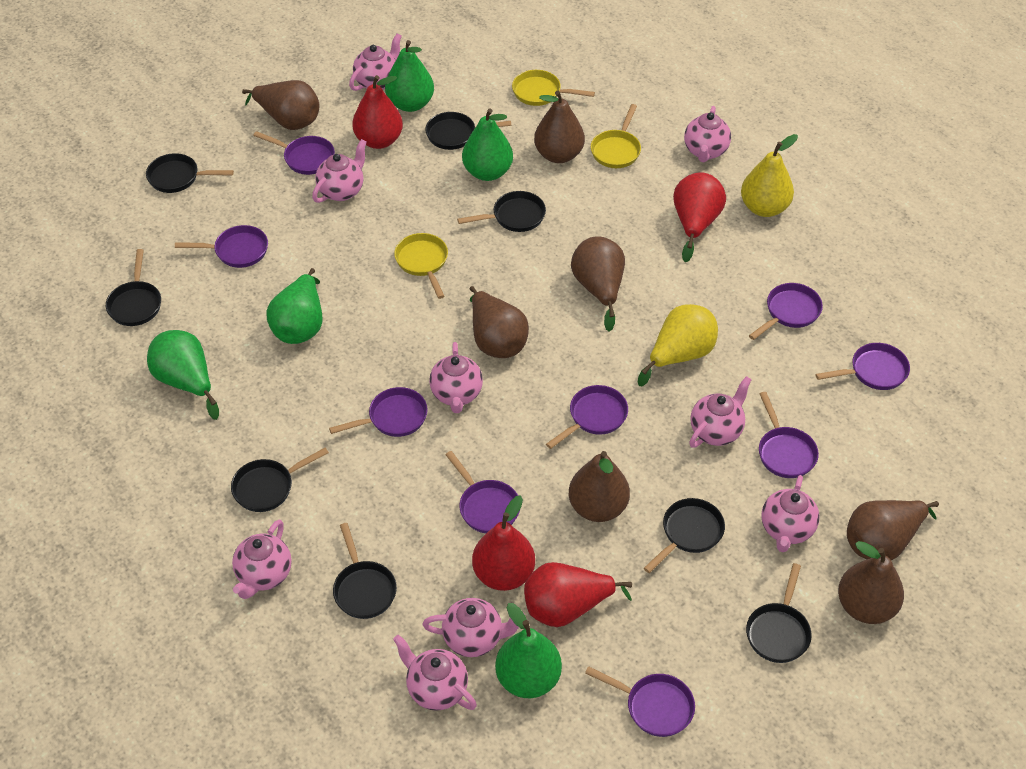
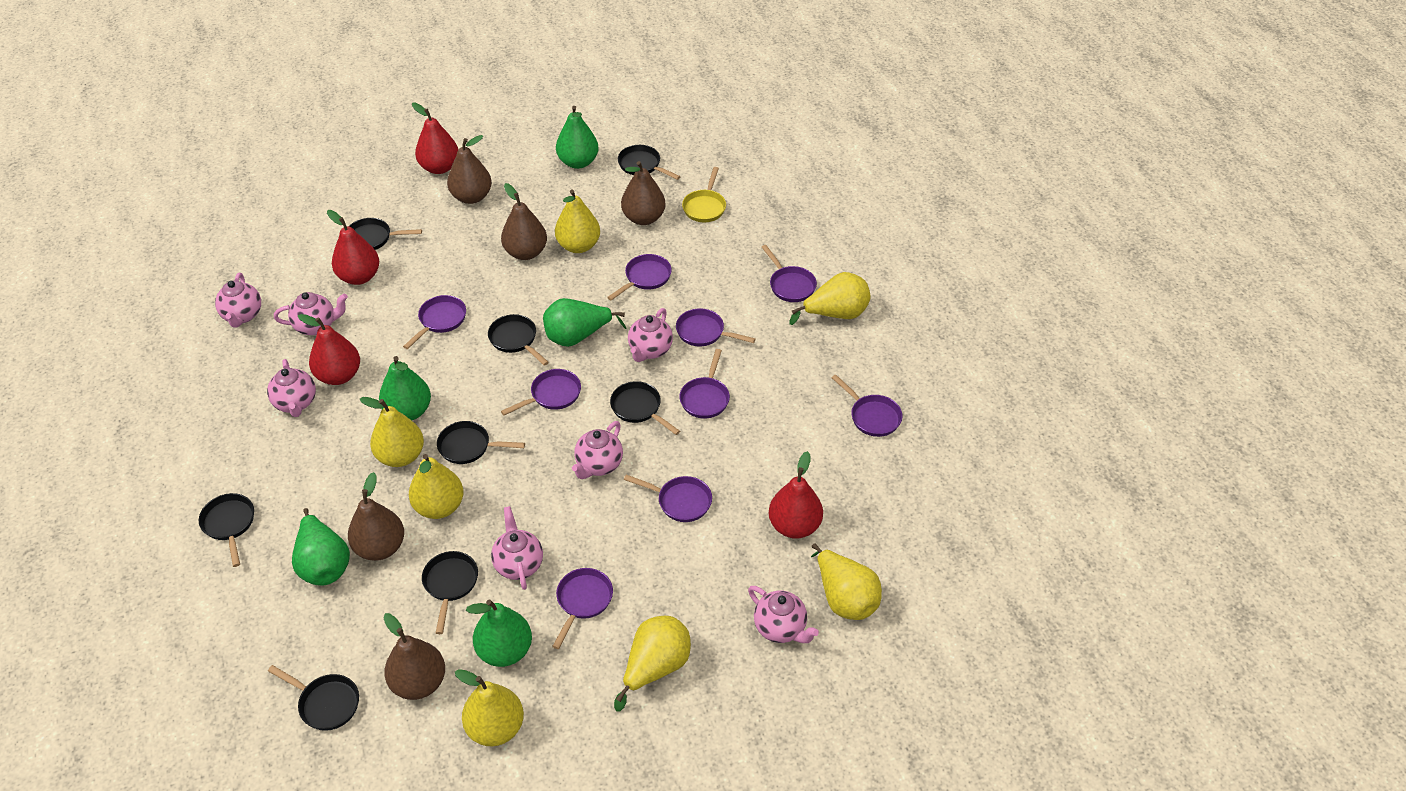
brown pear: 7 -> 5
pink teapot: 9 -> 7
yellow pan: 3 -> 1
yellow pear: 2 -> 7

